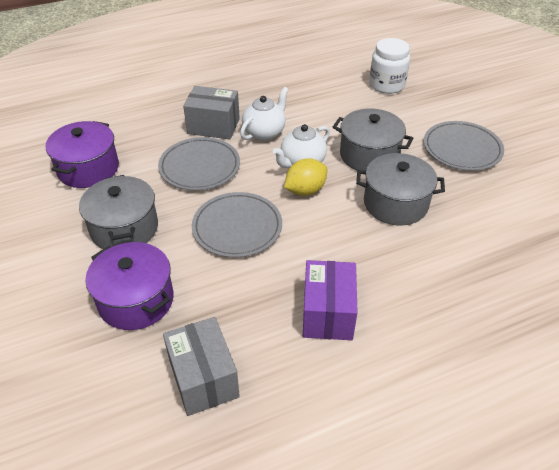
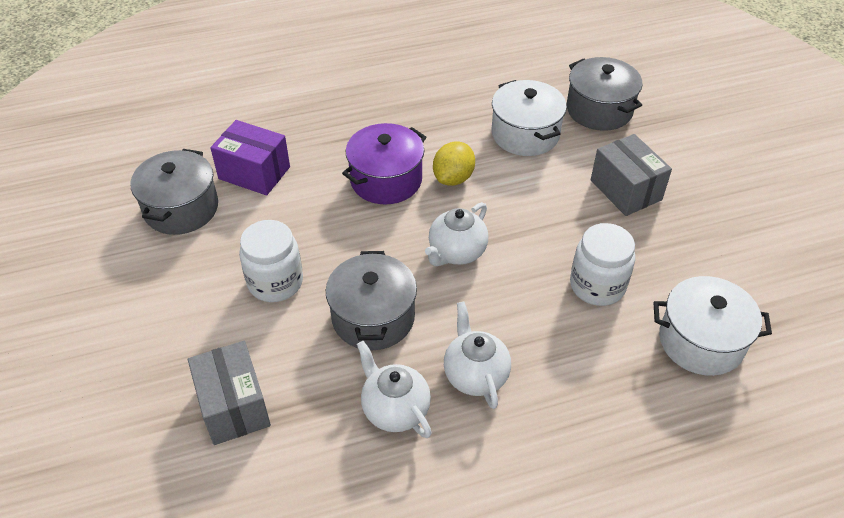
grey plate: 3 -> 0
purple pot: 2 -> 1
white jar: 1 -> 2
white pot: 0 -> 2
white teapot: 2 -> 3

